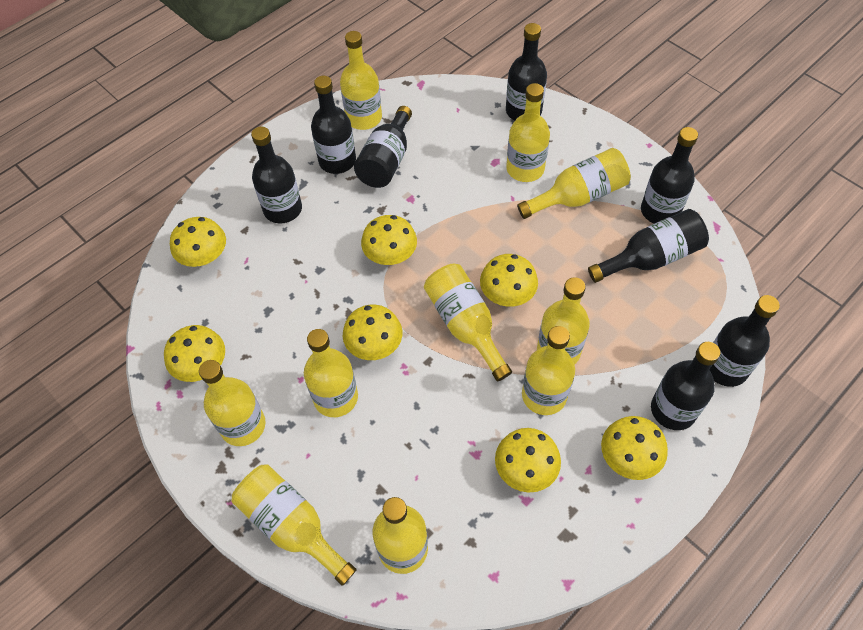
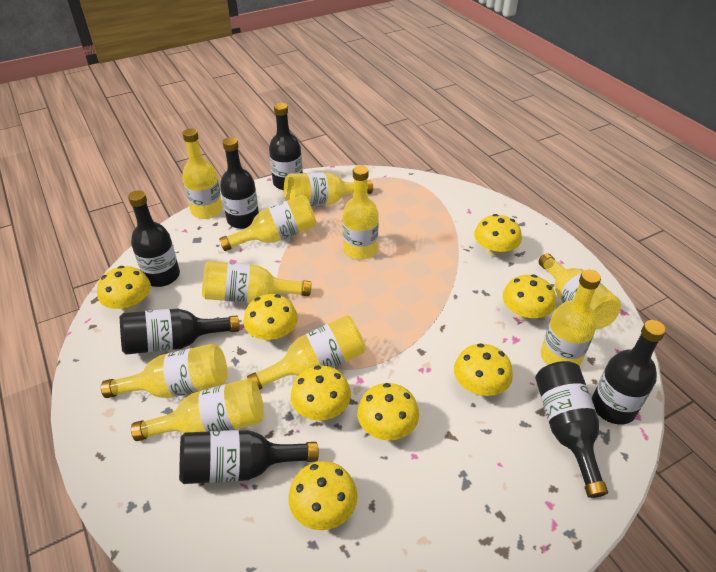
black bottle: 8 -> 7
yellow mushroom: 7 -> 8

